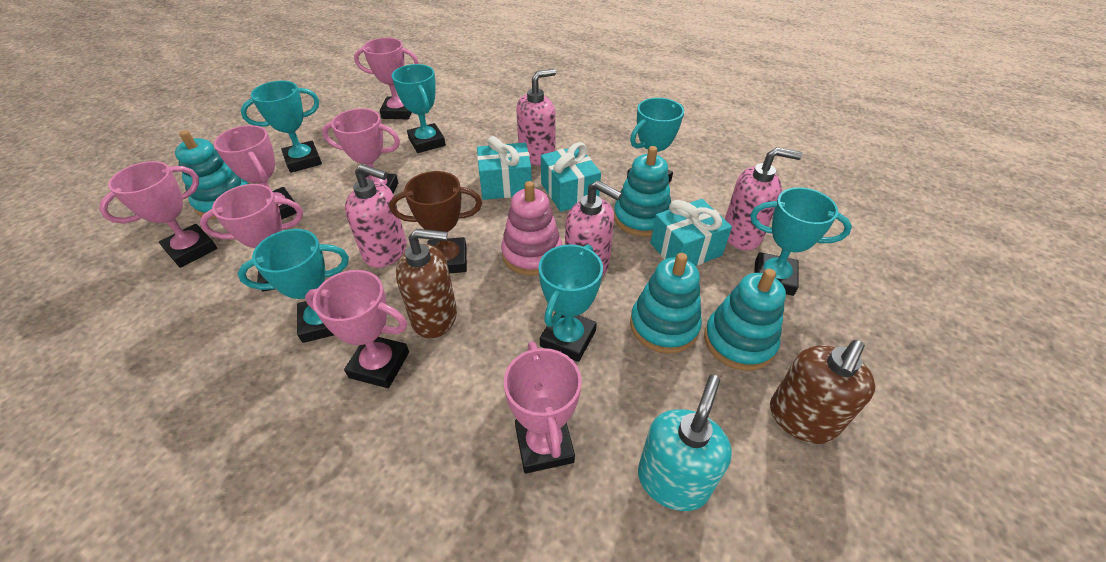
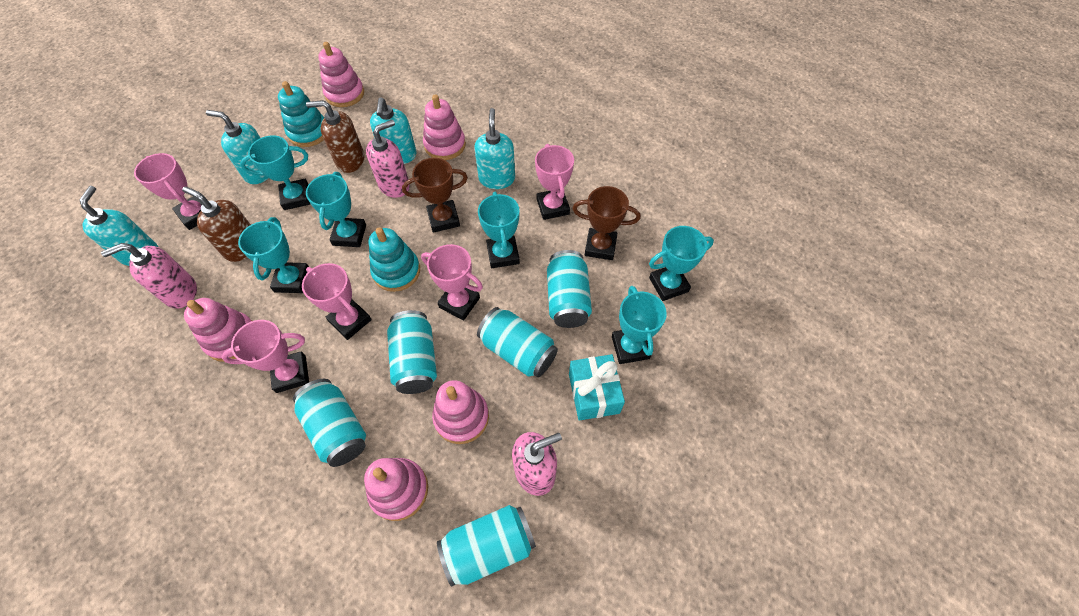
brown trophy: 1 -> 2
pink soap dispenser: 4 -> 3
pink stacking toy: 1 -> 5
pink trophy: 7 -> 5
turquoise can: 0 -> 5
turquoise gift: 3 -> 1
turquoise soap dispenser: 1 -> 4
turquoise stacking toy: 4 -> 2

